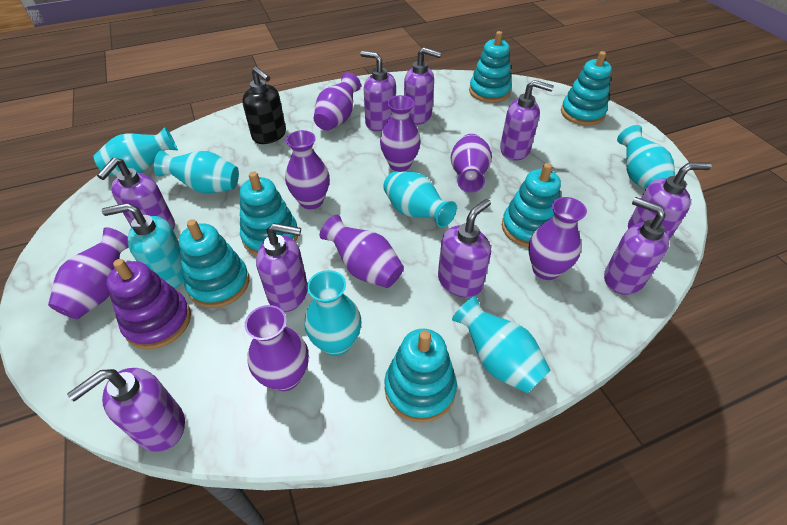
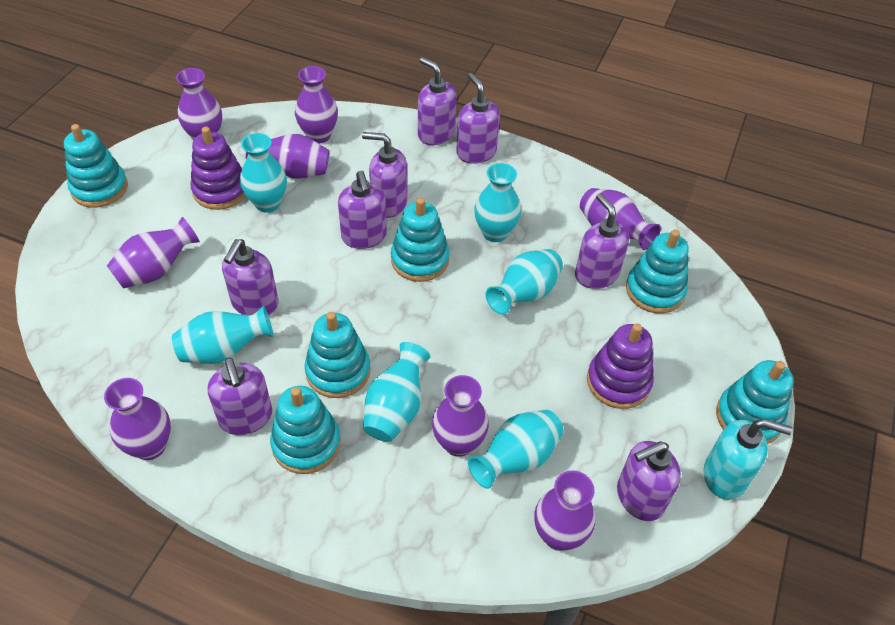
black soap dispenser: 1 -> 0
purple soap dispenser: 9 -> 8
purple stacking toy: 1 -> 2

